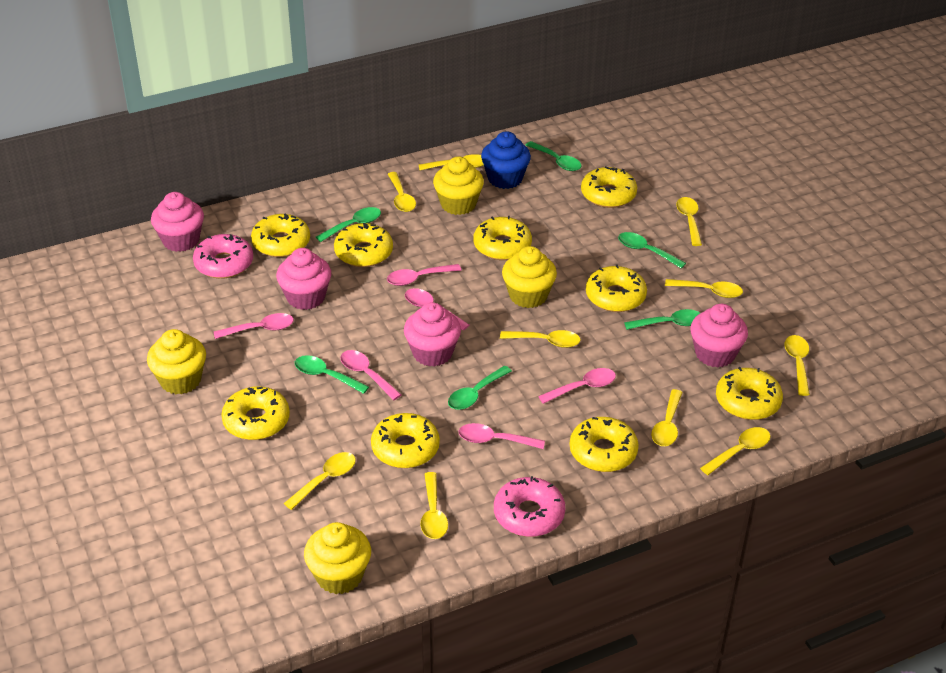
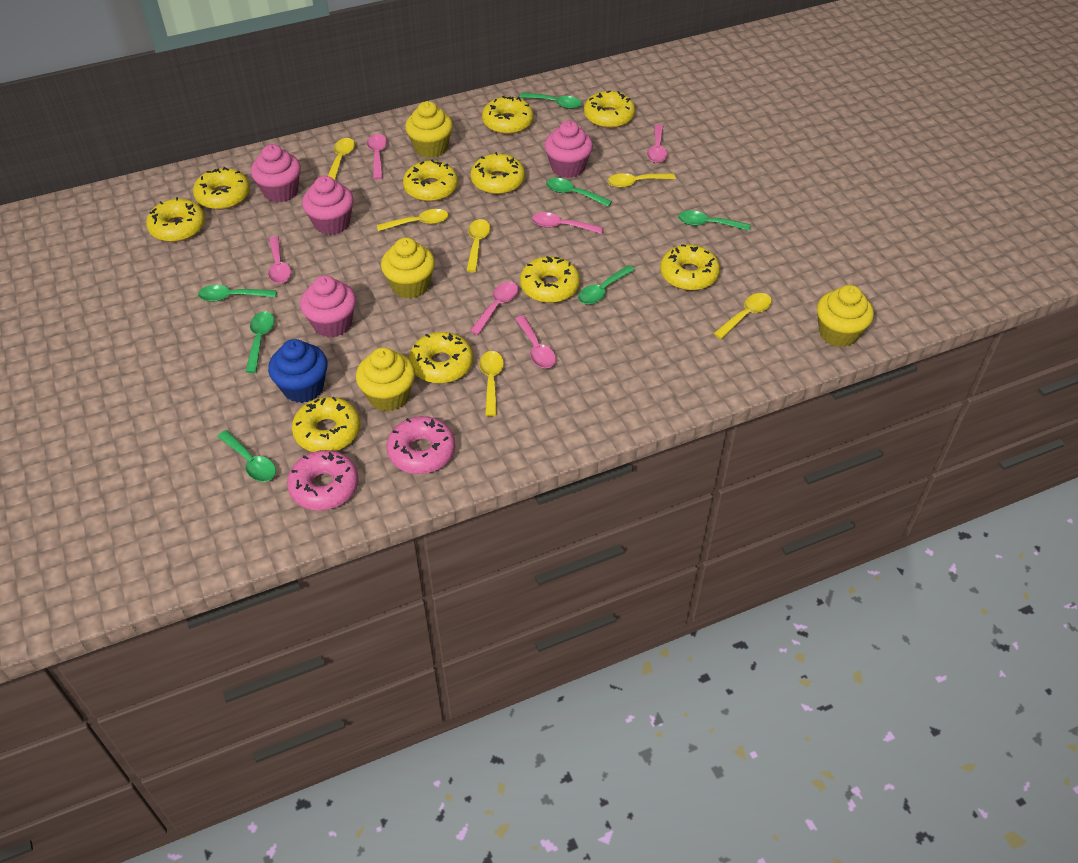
green spoon: 6 -> 7
yellow donut: 9 -> 10
yellow spoon: 10 -> 6

